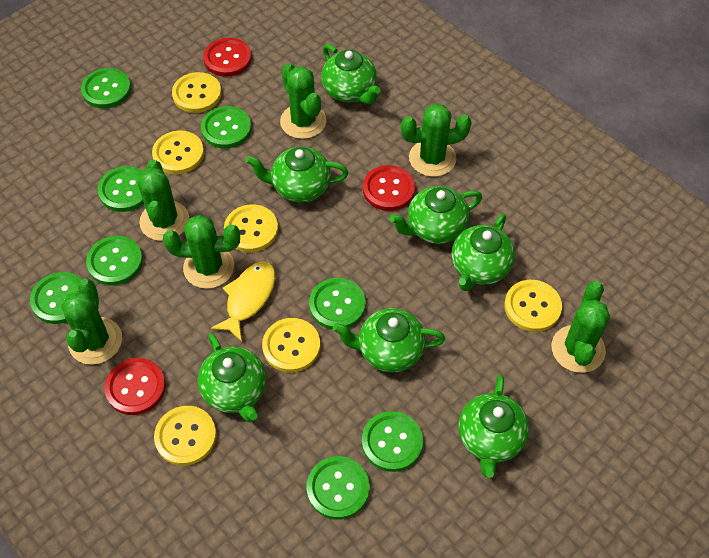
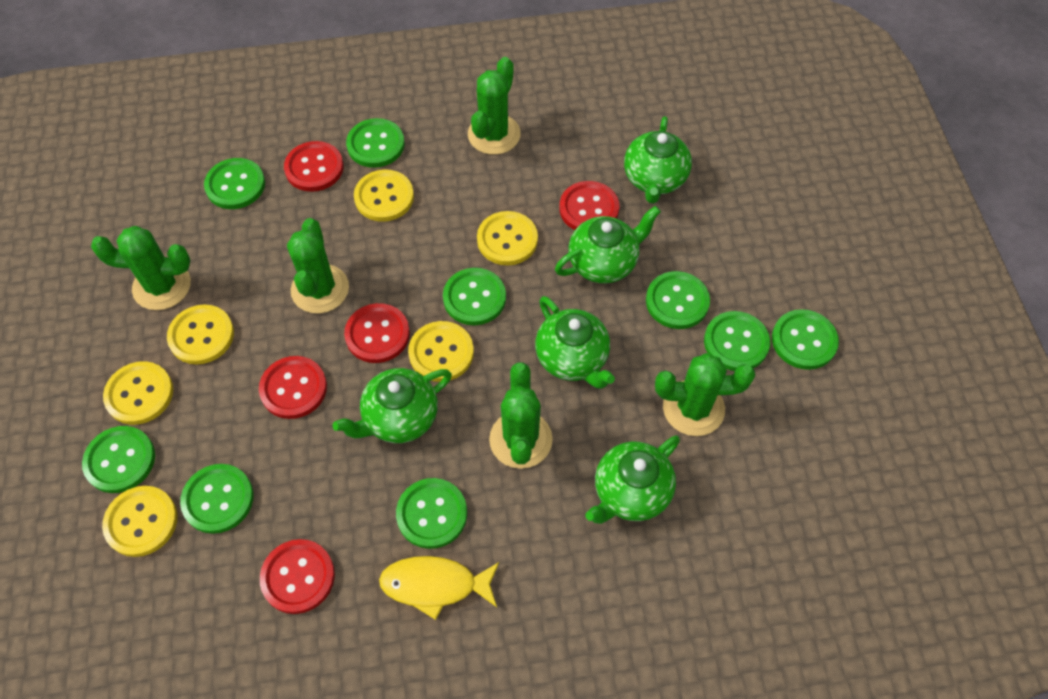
green button: 8 -> 9
green cactus: 6 -> 5
green teapot: 7 -> 5
red button: 3 -> 5

